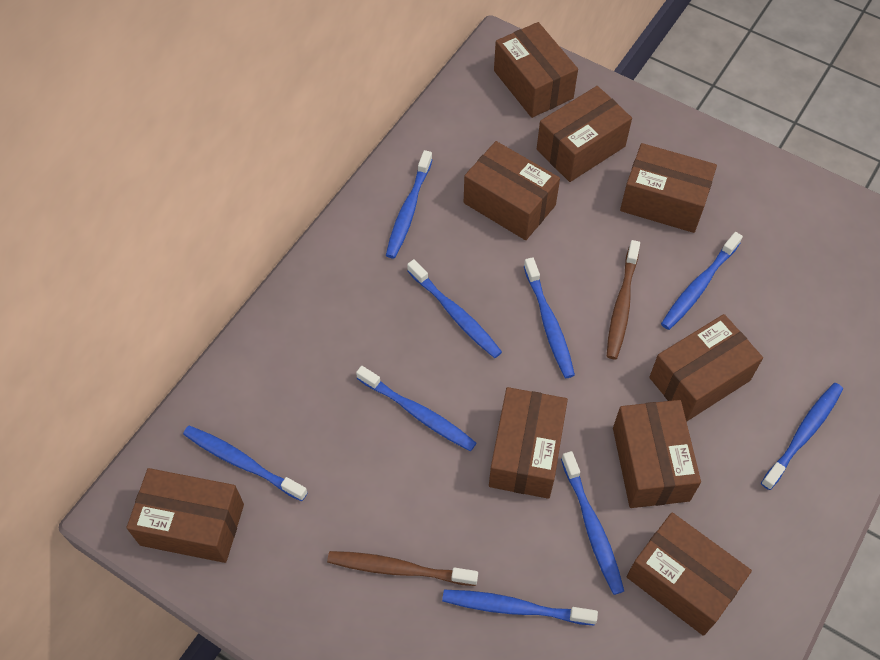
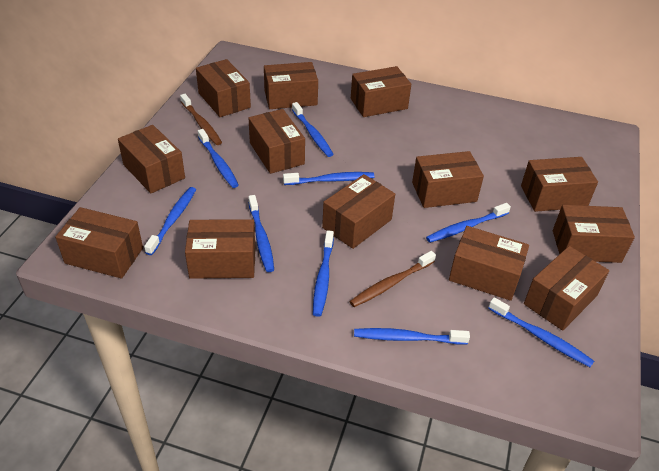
brown box: 9 -> 13

